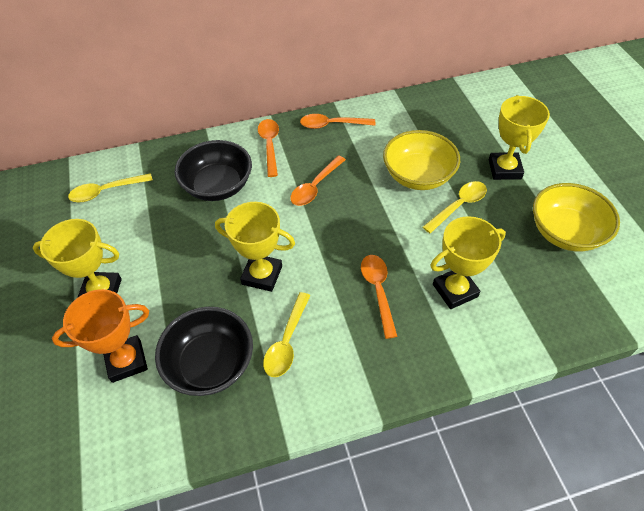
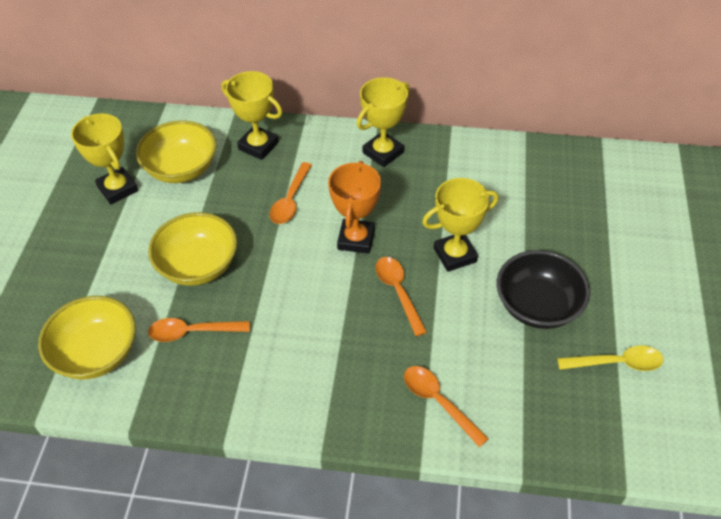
black bowl: 2 -> 1
yellow bowl: 2 -> 3
yellow spoon: 3 -> 1

